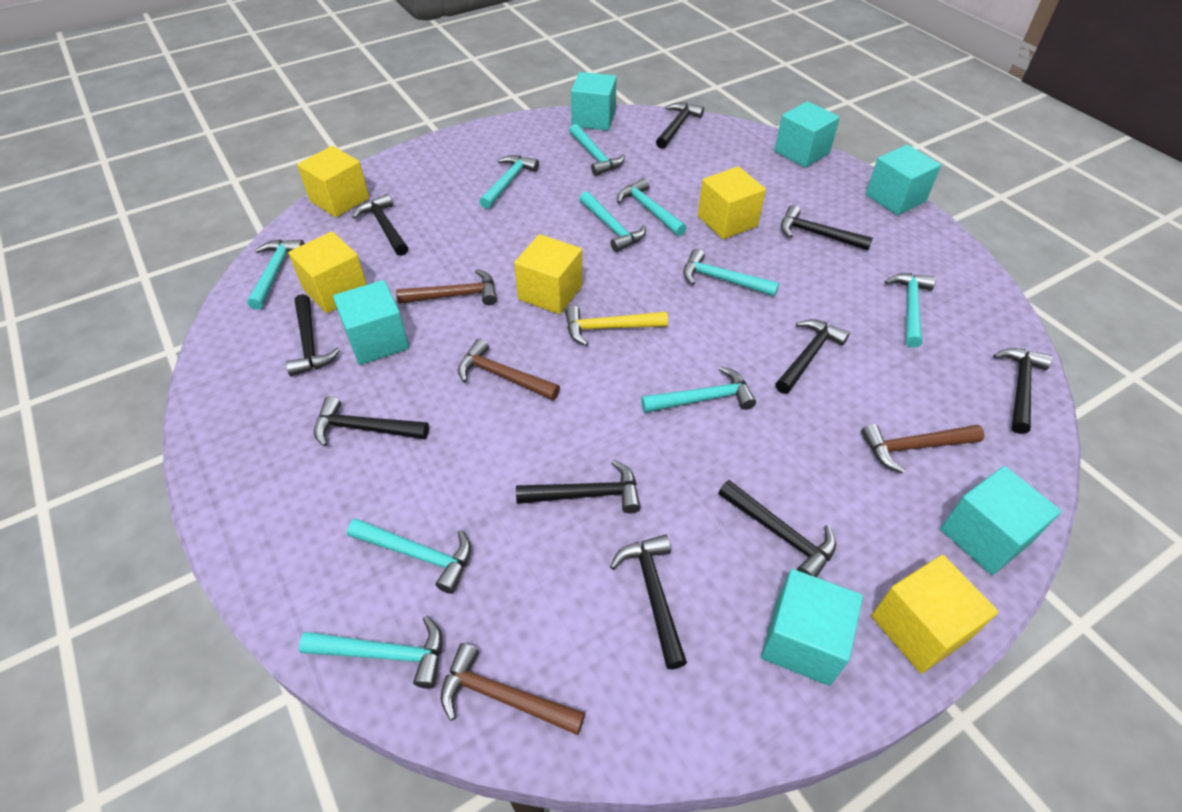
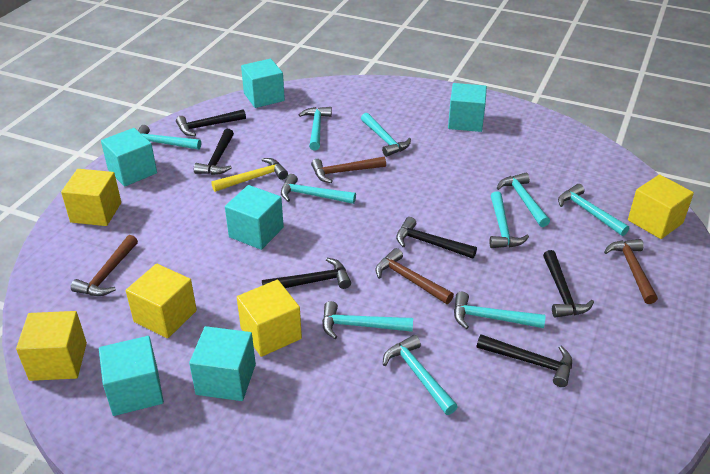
black hammer: 10 -> 6

